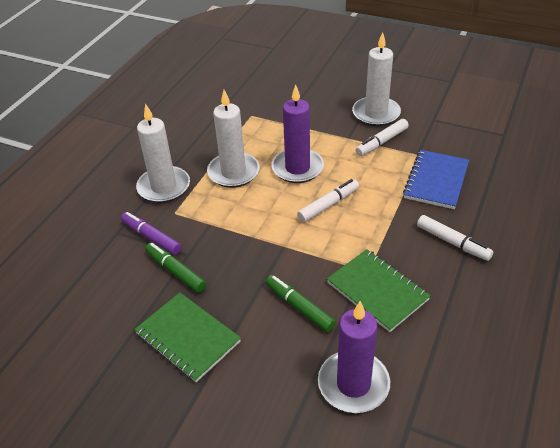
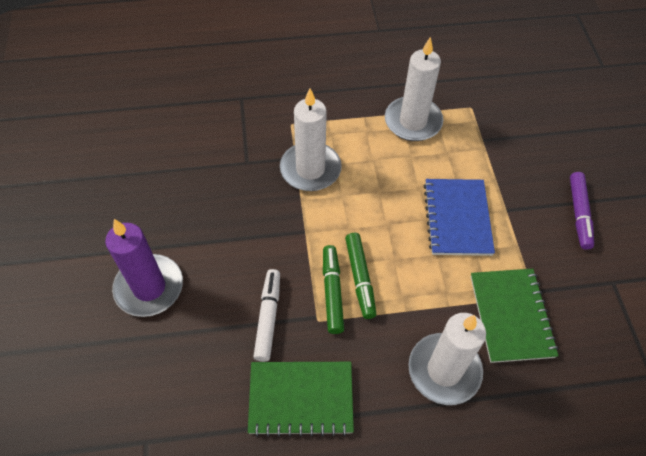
purple candle: 2 -> 1
white marker: 3 -> 1

